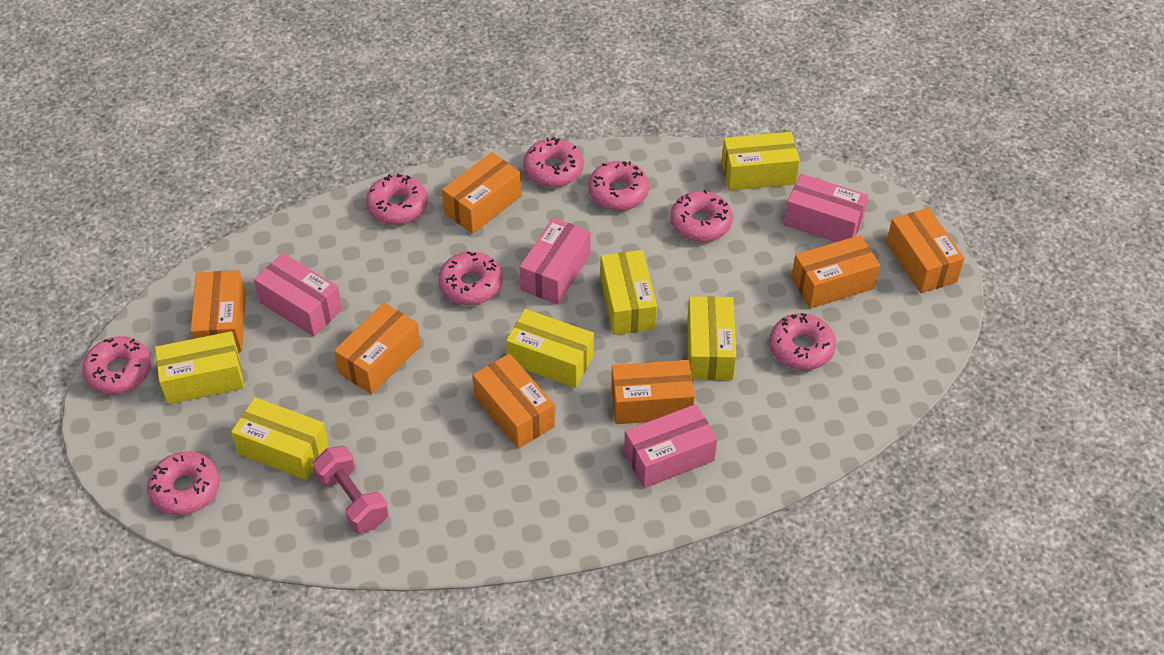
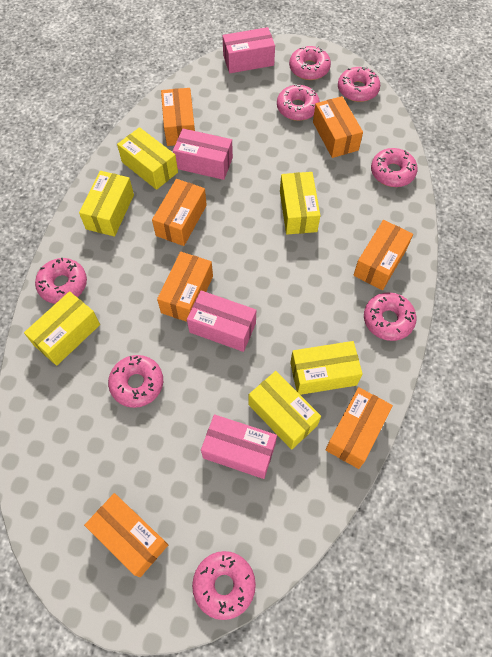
pink dumbbell: 1 -> 0

